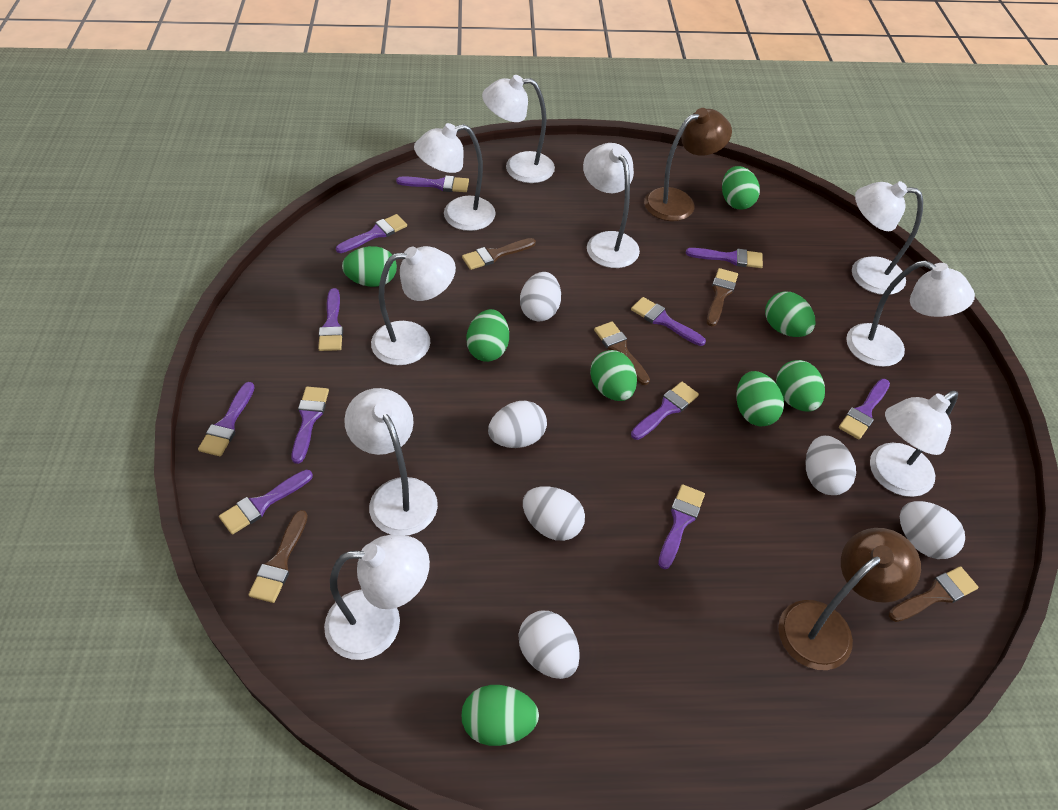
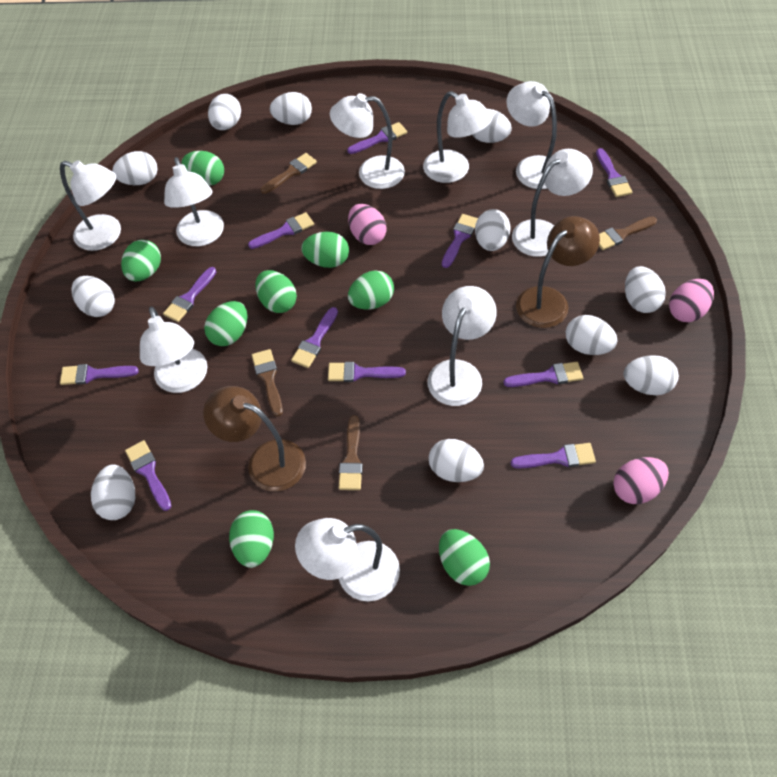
brown brush: 5 -> 4
pink egg: 0 -> 3
white egg: 6 -> 11

